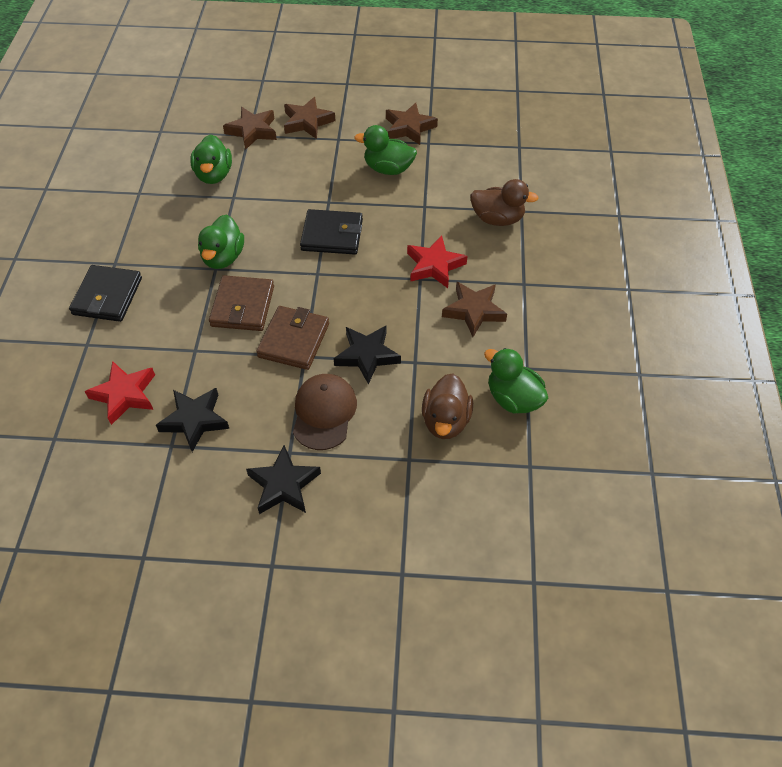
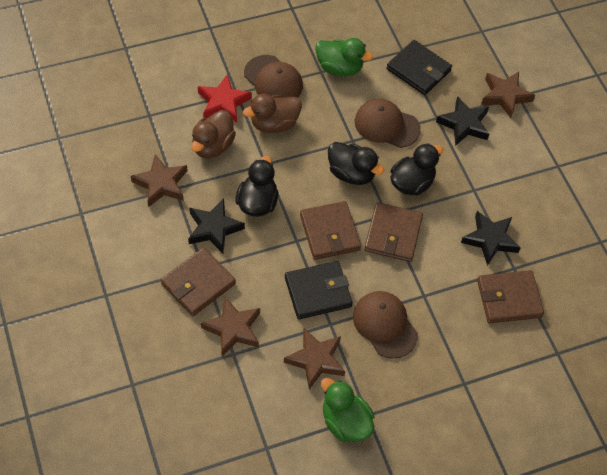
black duck: 0 -> 3
brown cap: 1 -> 3
brown wallet: 2 -> 4
green duck: 4 -> 2
red star: 2 -> 1

